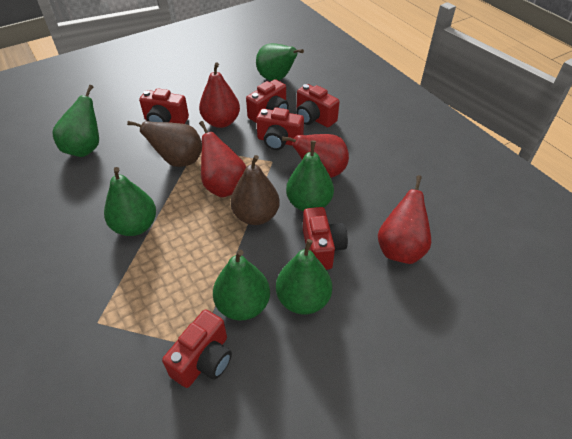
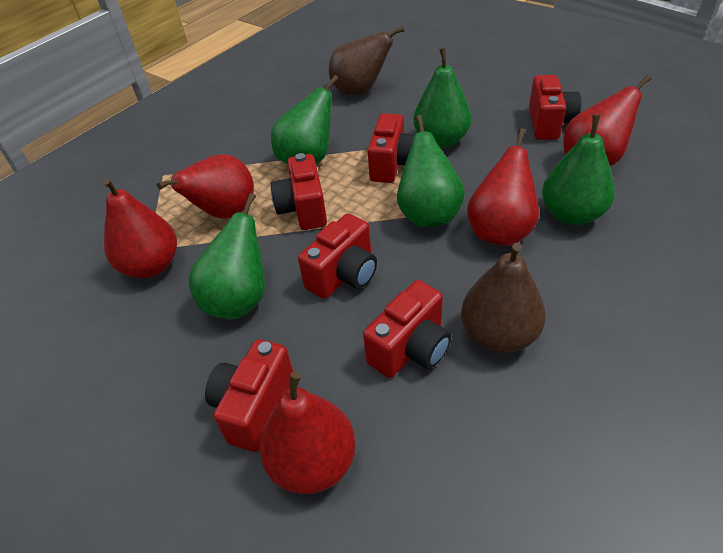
green pear: 6 -> 5
red pear: 4 -> 5

